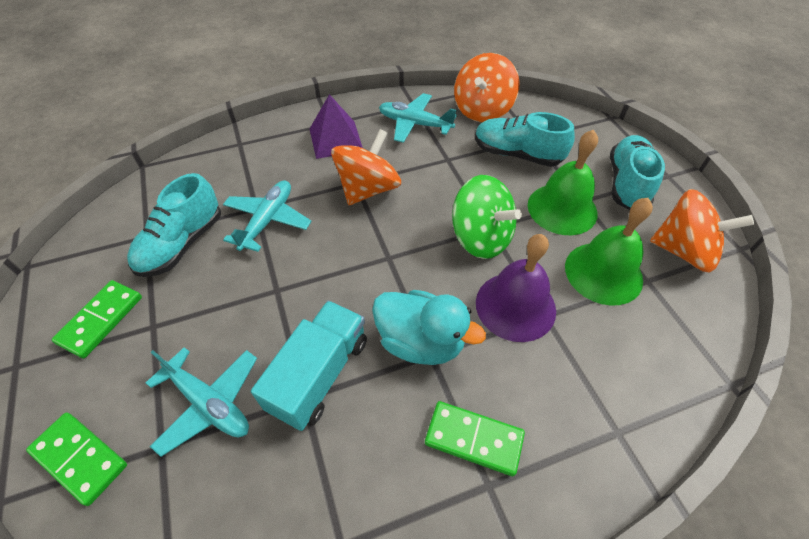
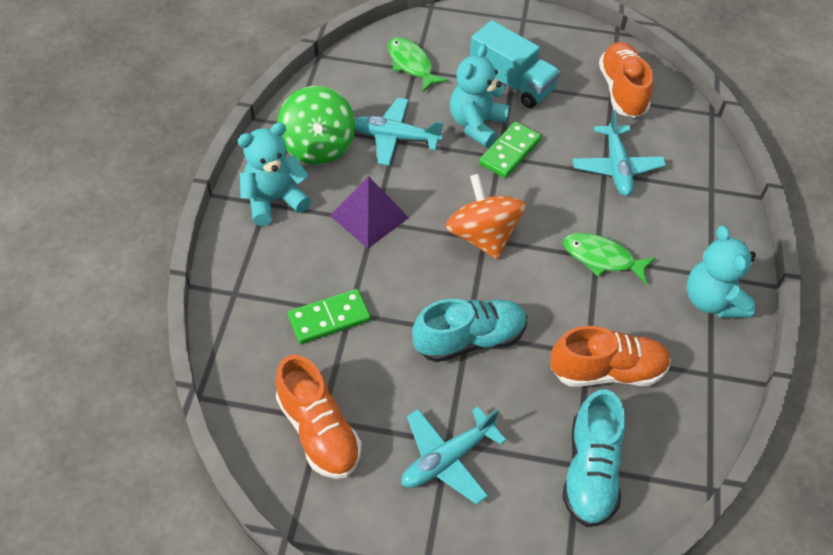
green bell: 2 -> 0
green domino: 3 -> 2
green fish: 0 -> 2
orange shoe: 0 -> 3
orange spinning top: 3 -> 1
purple bell: 1 -> 0
turquoise duck: 1 -> 0
turquoise shoe: 3 -> 2
turquoise teddy bear: 0 -> 3

